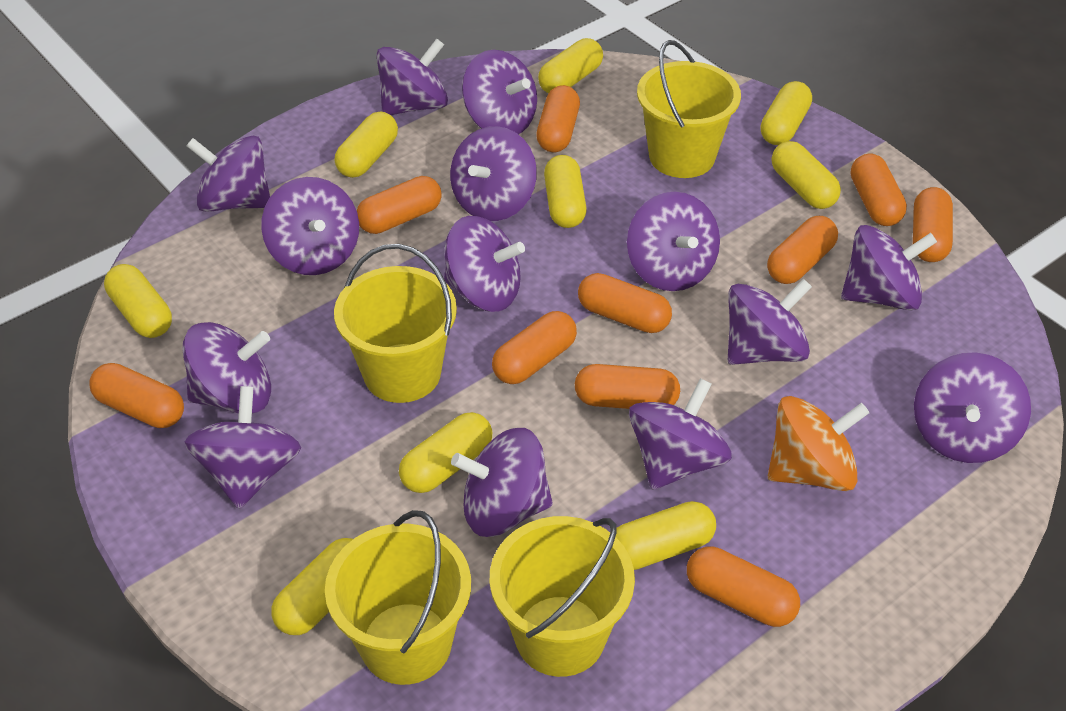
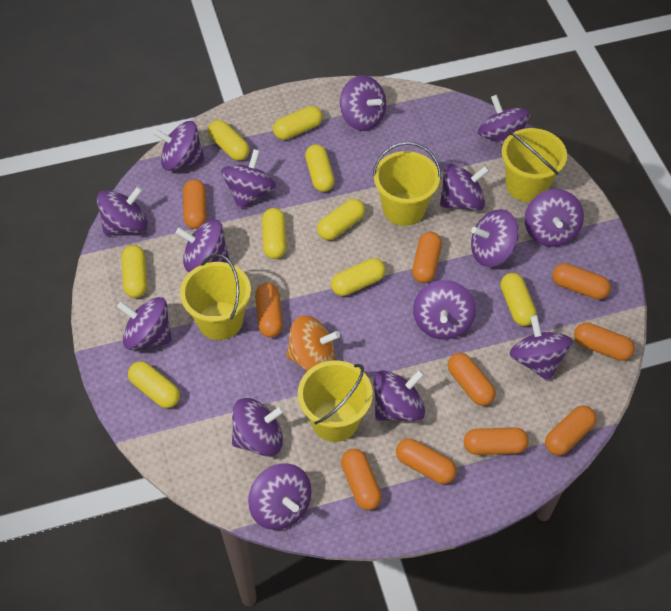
purple spinning top: 14 -> 15

